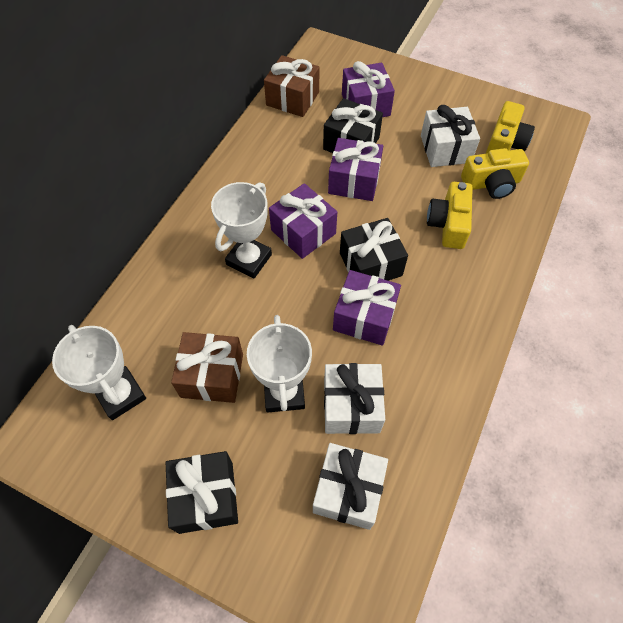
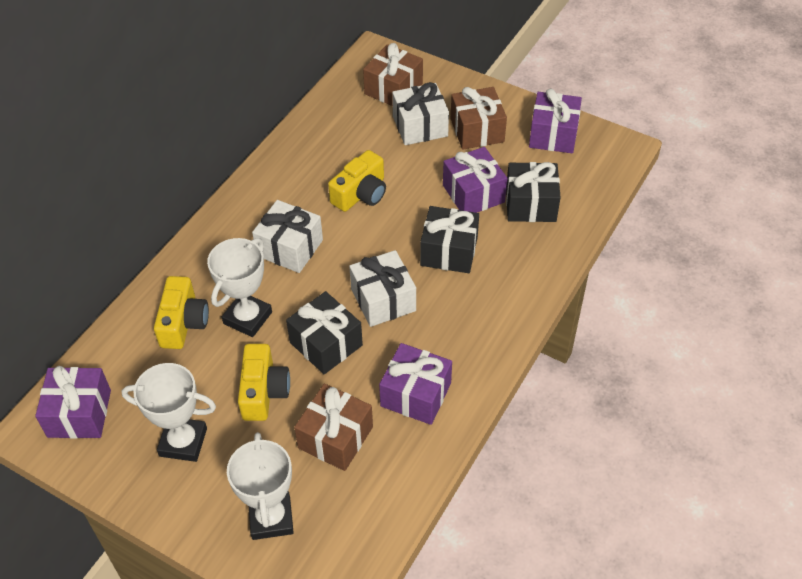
brown gift: 2 -> 3

